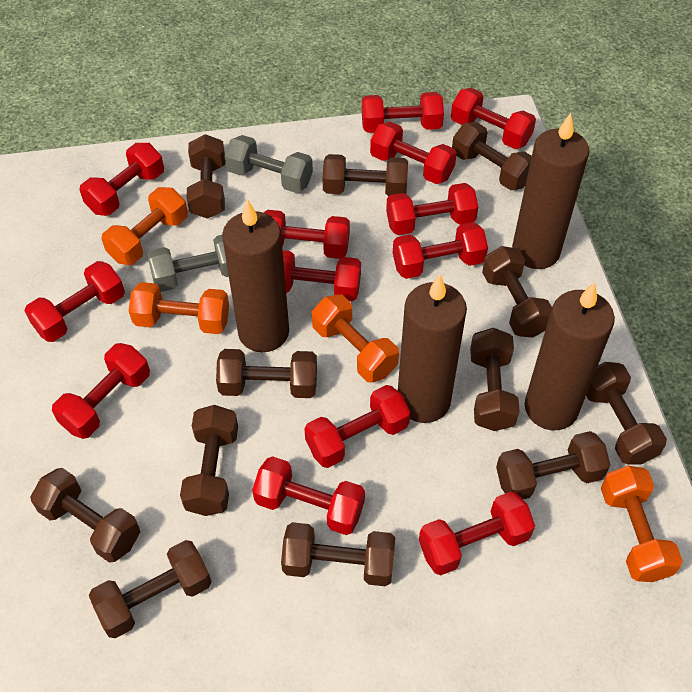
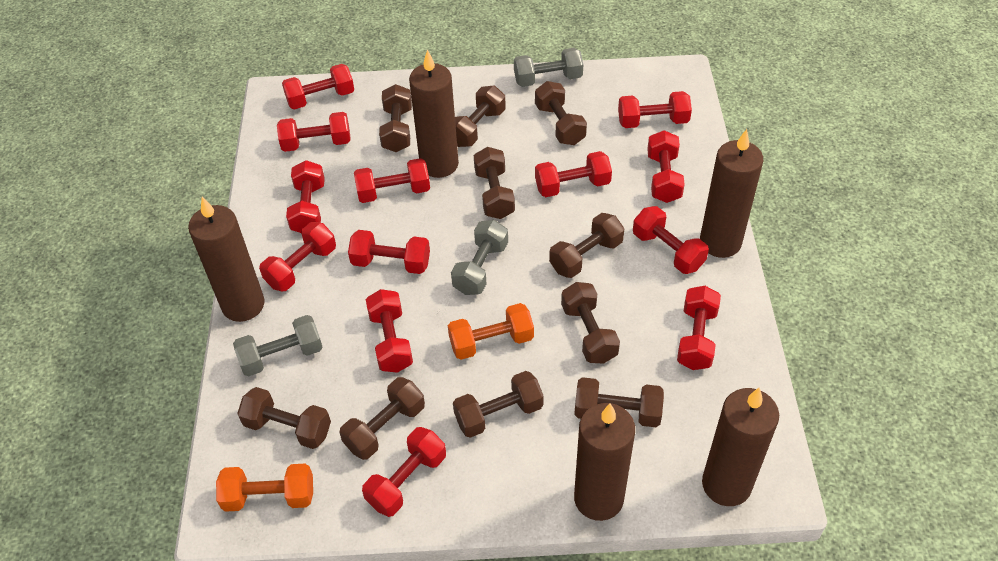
brown candle: 4 -> 5
brown dumbbell: 12 -> 10
grey dumbbell: 2 -> 3
orange dumbbell: 4 -> 2

